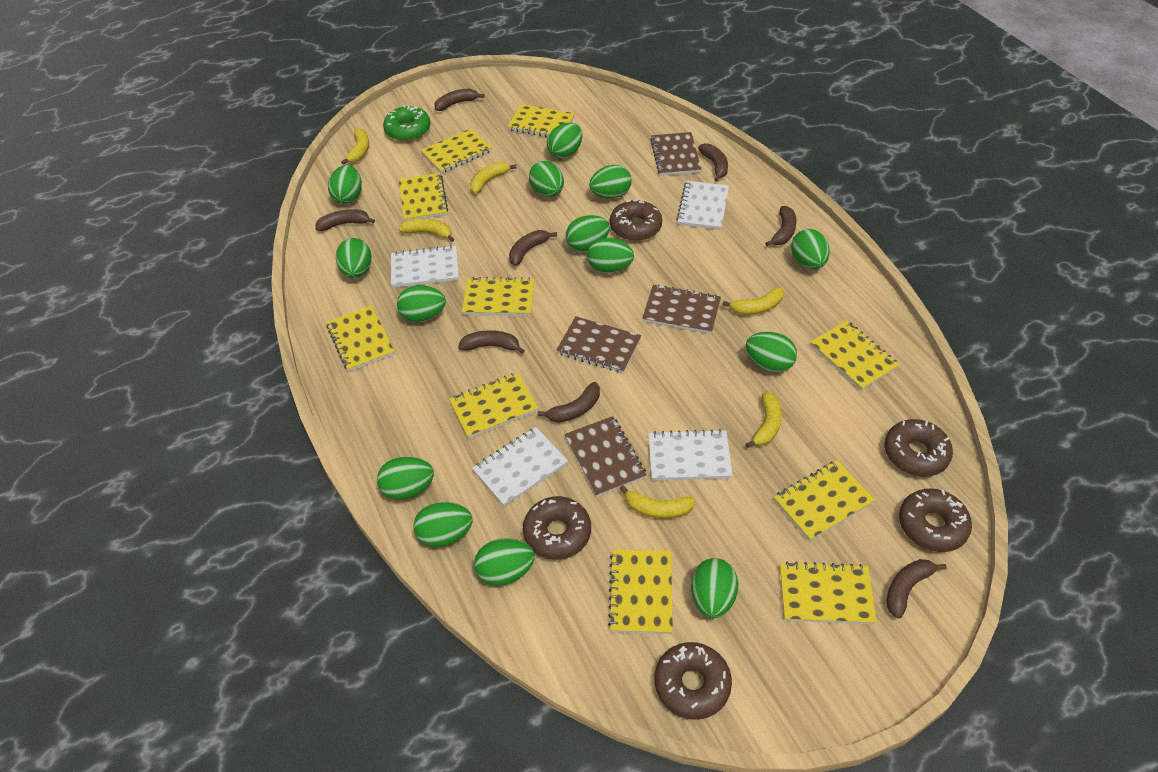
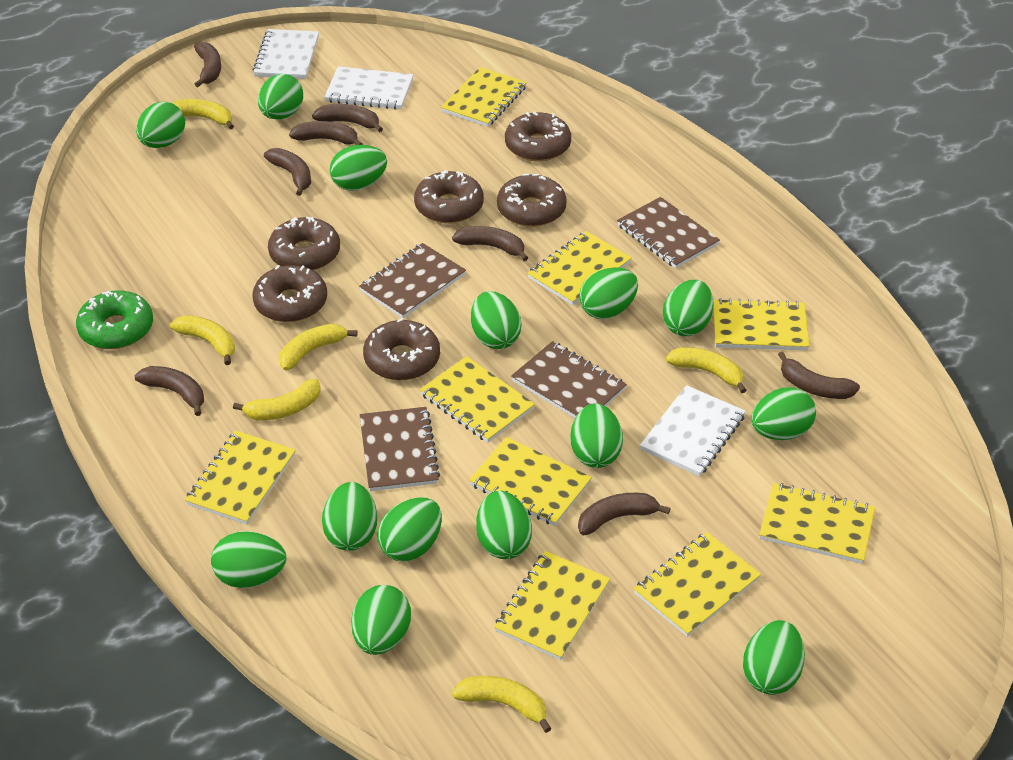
brown donut: 5 -> 6
white notebook: 4 -> 3
yellow notebook: 10 -> 9

